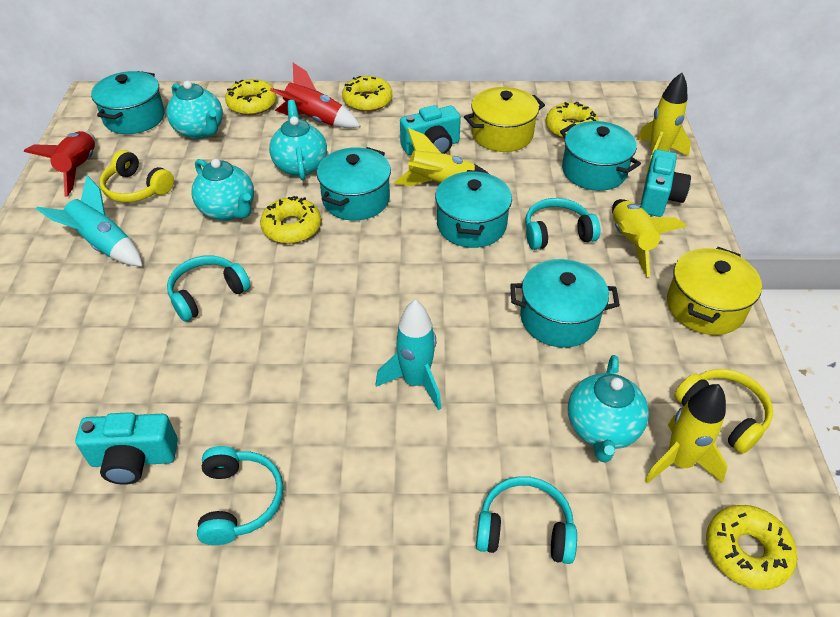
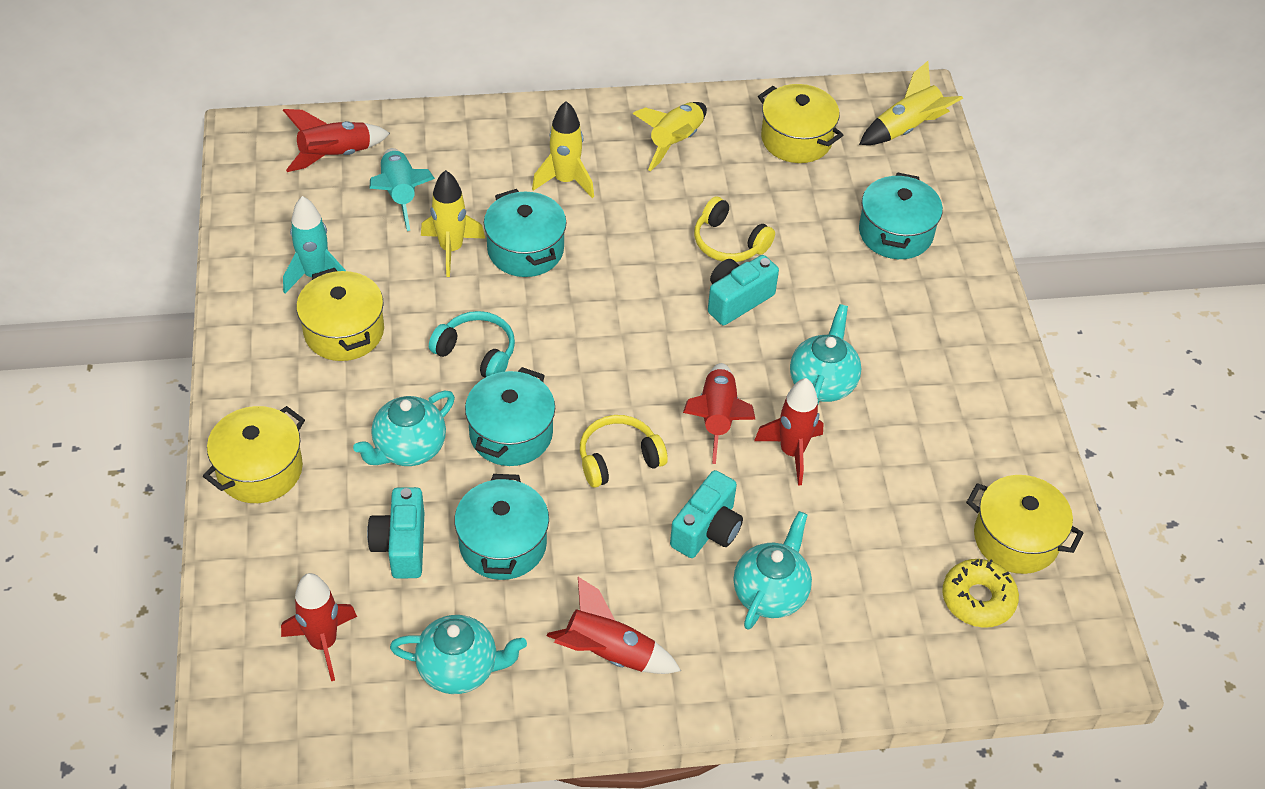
red rocket: 2 -> 5
turquoise headphones: 4 -> 1
turquoise pot: 5 -> 4
yellow donut: 5 -> 1
yellow pot: 2 -> 4

